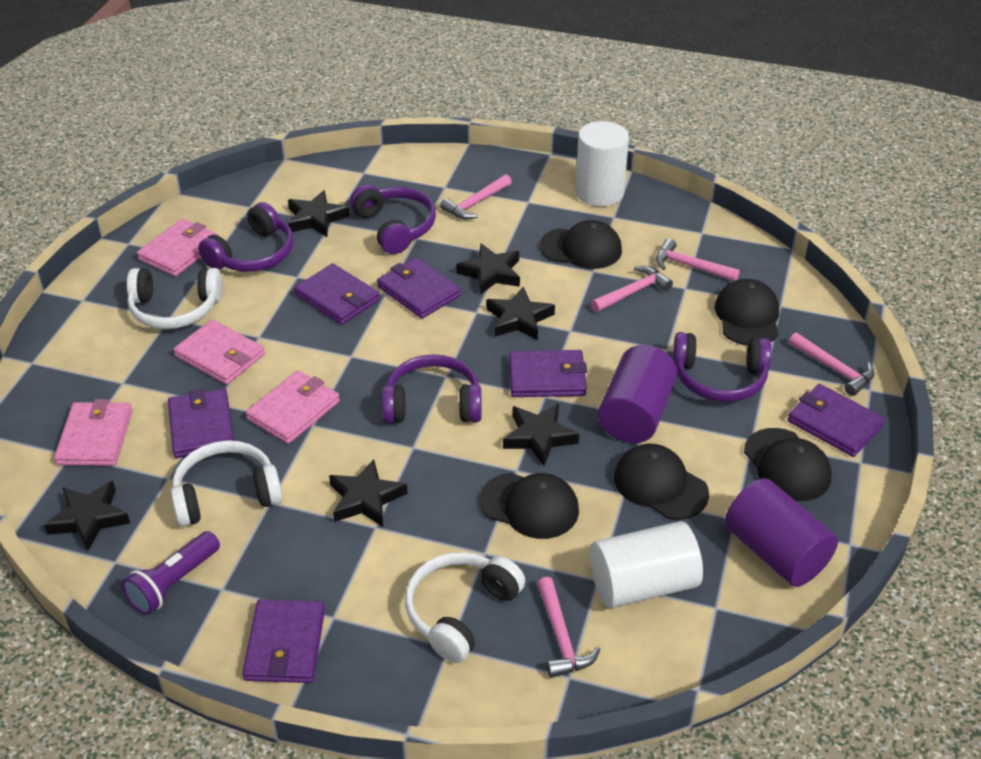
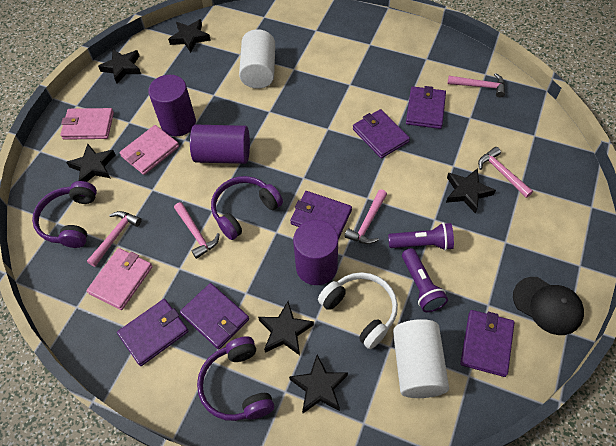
black cap: 5 -> 1
pink wallet: 4 -> 3
purple cylinder: 2 -> 3
purple flashlight: 1 -> 2
purple headphones: 4 -> 3
white headphones: 3 -> 1

